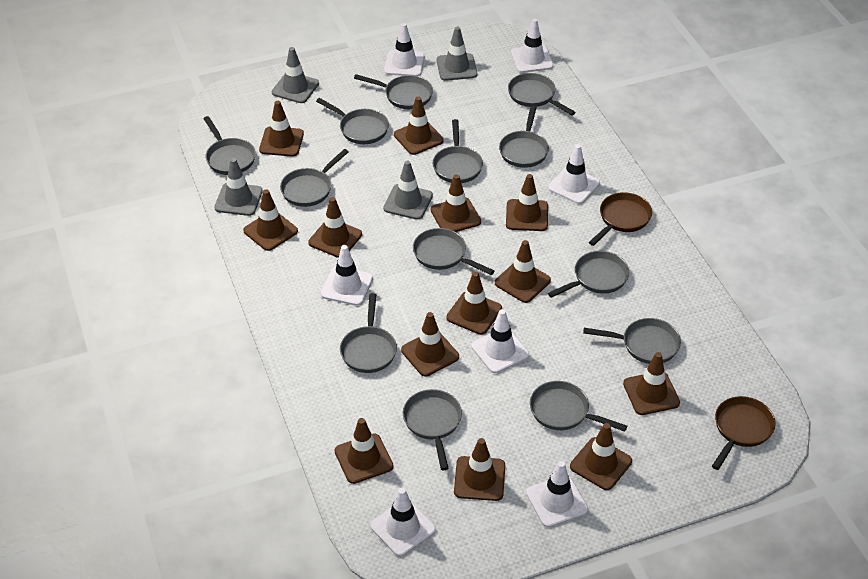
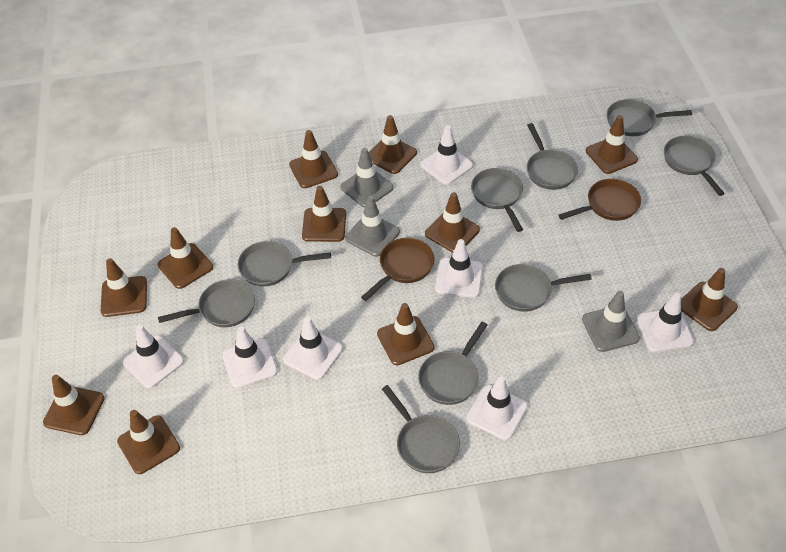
brown traffic cone: 13 -> 11
grey pan: 13 -> 9
grey traffic cone: 4 -> 3

